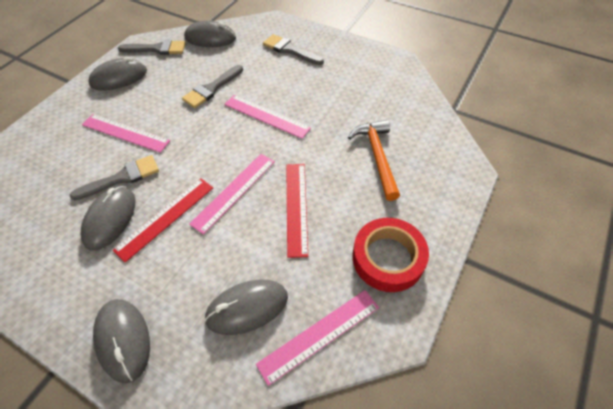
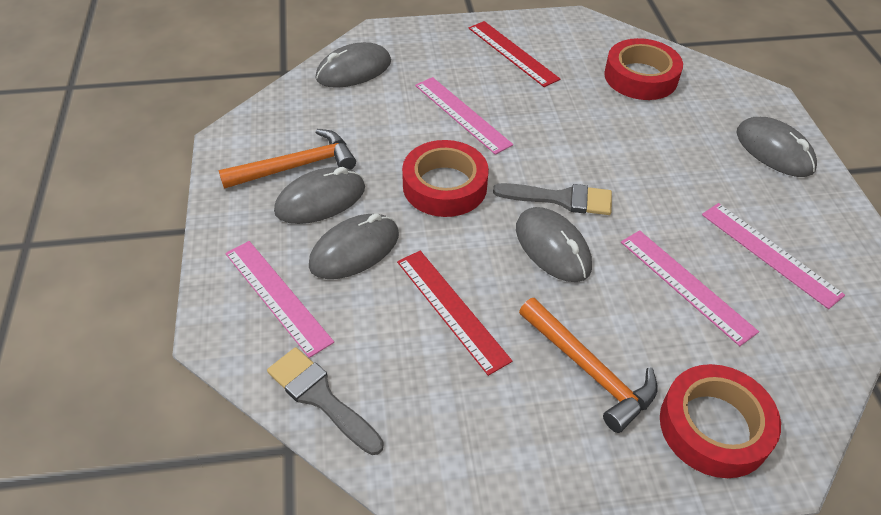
grey brush: 4 -> 2
orange hammer: 1 -> 2
red tape: 1 -> 3

